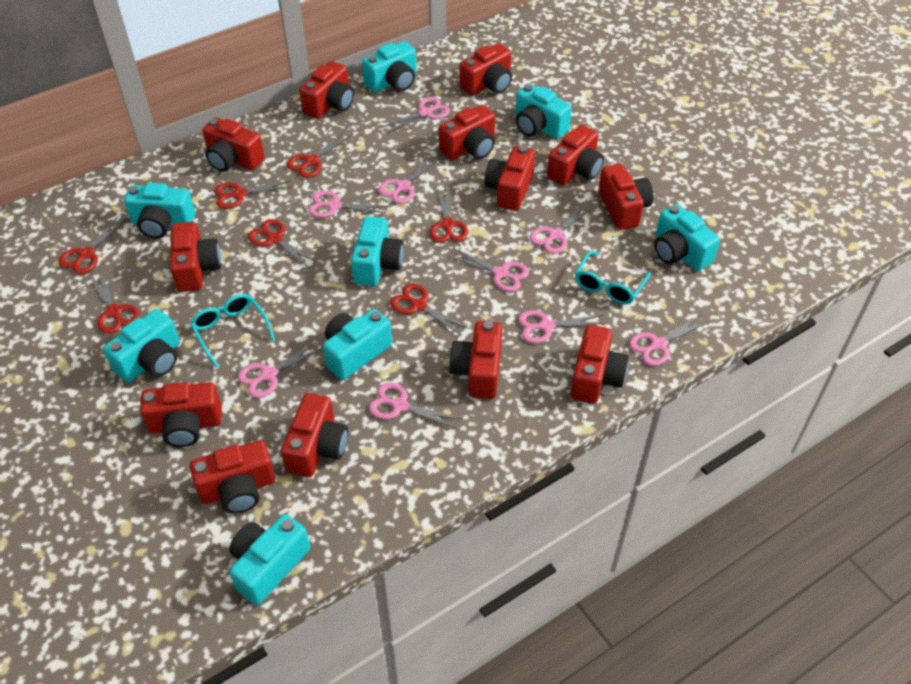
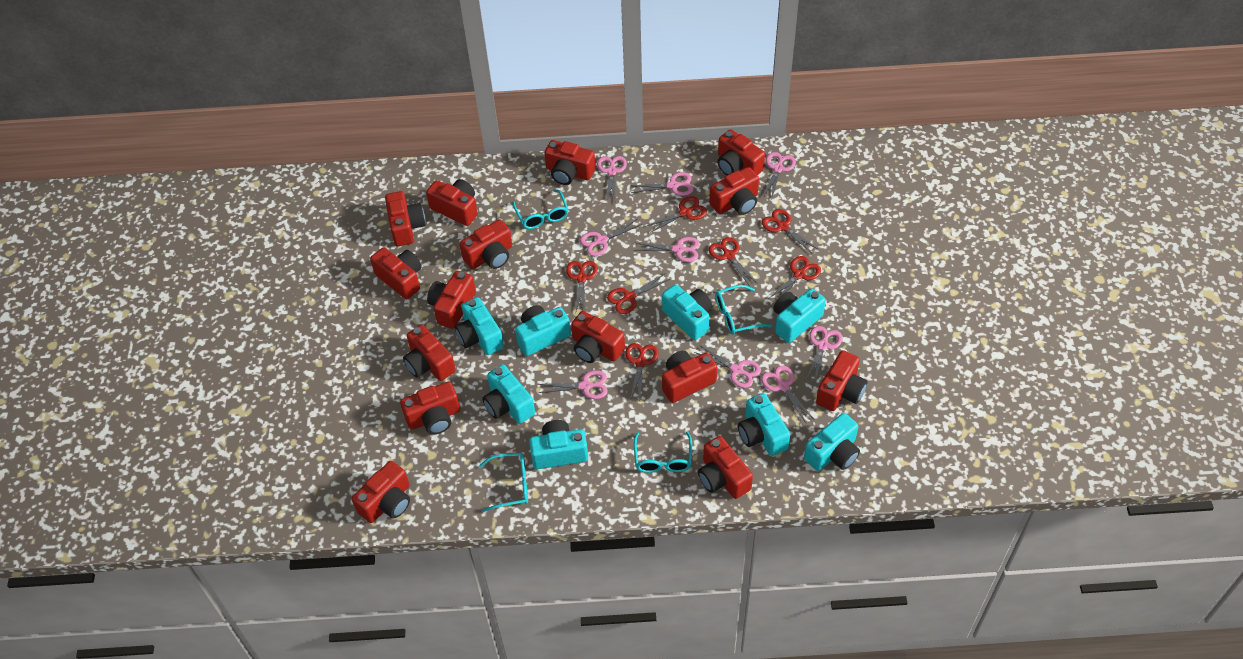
red camera: 13 -> 15
turquoise glasses: 2 -> 4

